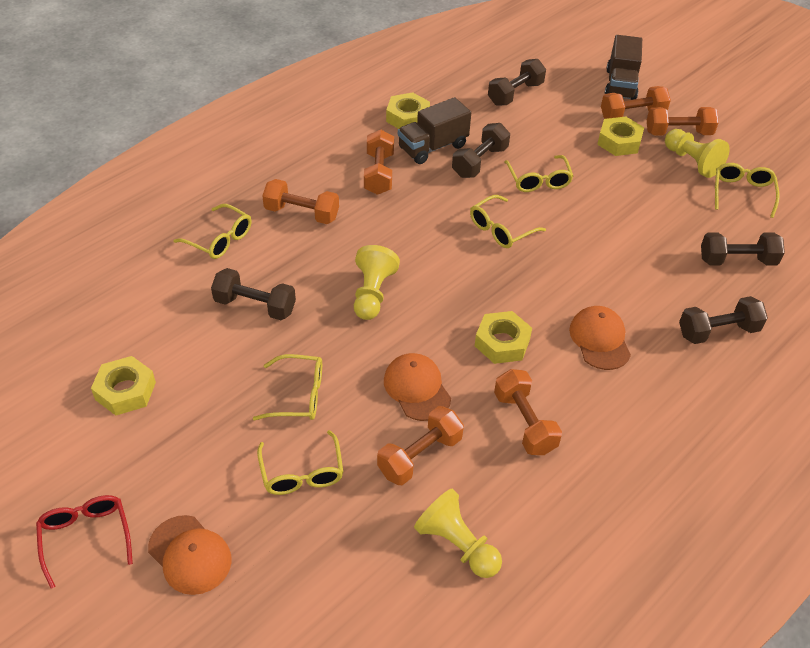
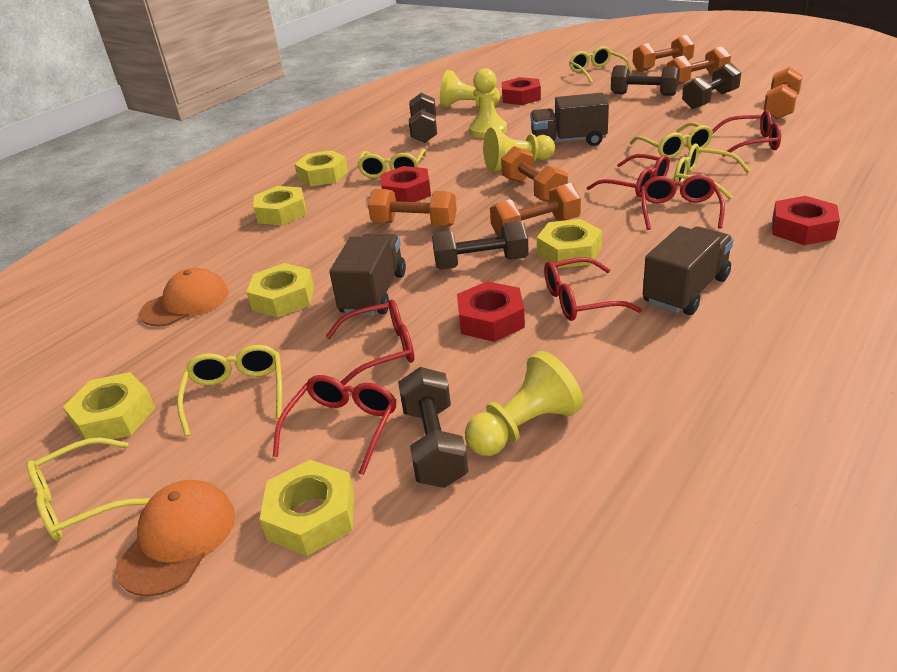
brown truck: 2 -> 3
orange cap: 3 -> 2
red glasses: 1 -> 6
red nut: 0 -> 4
yellow nut: 4 -> 6
yellow pawn: 3 -> 4

